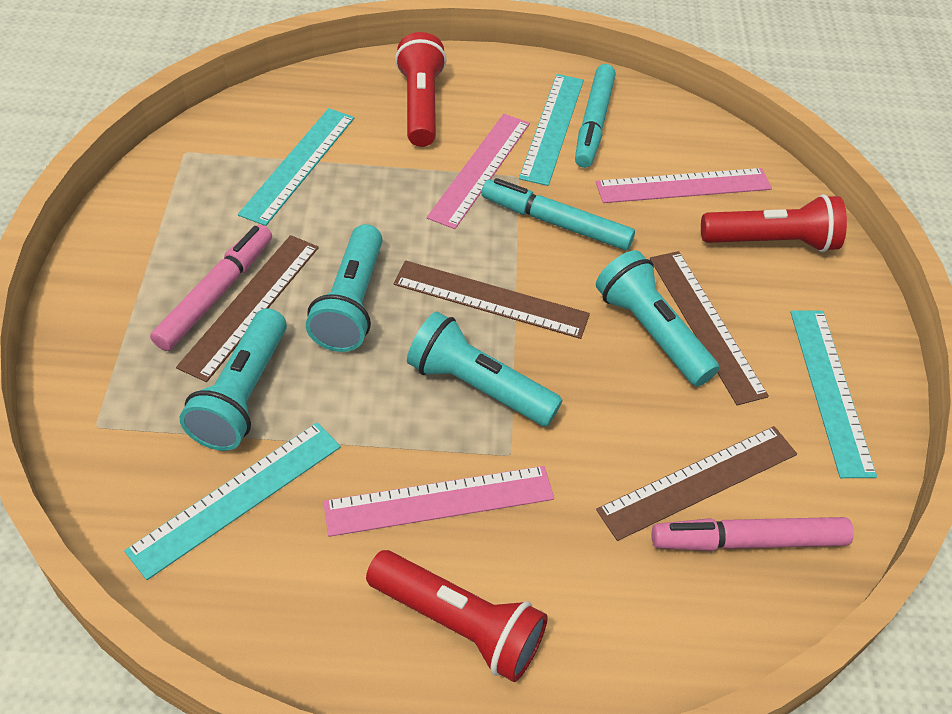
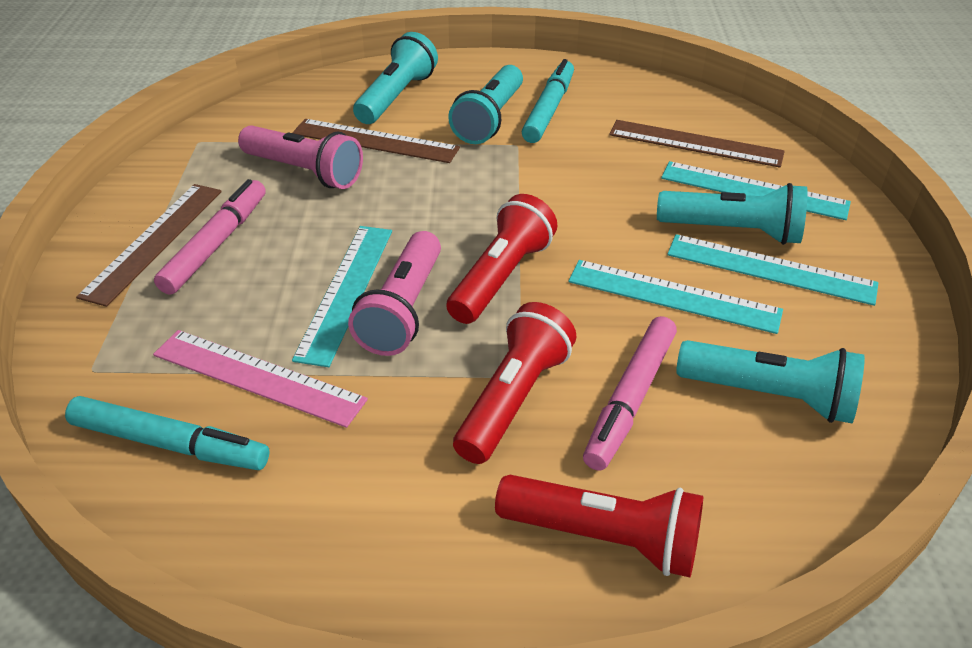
brown ruler: 4 -> 3
pink flashlight: 0 -> 2
pink ruler: 3 -> 1

